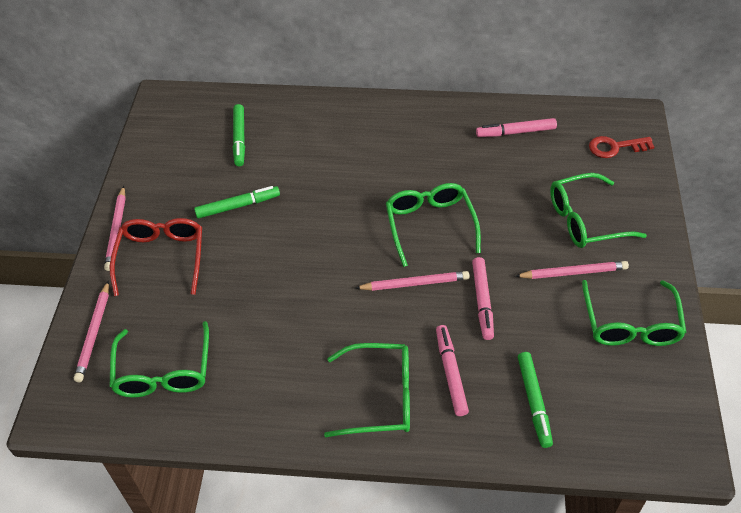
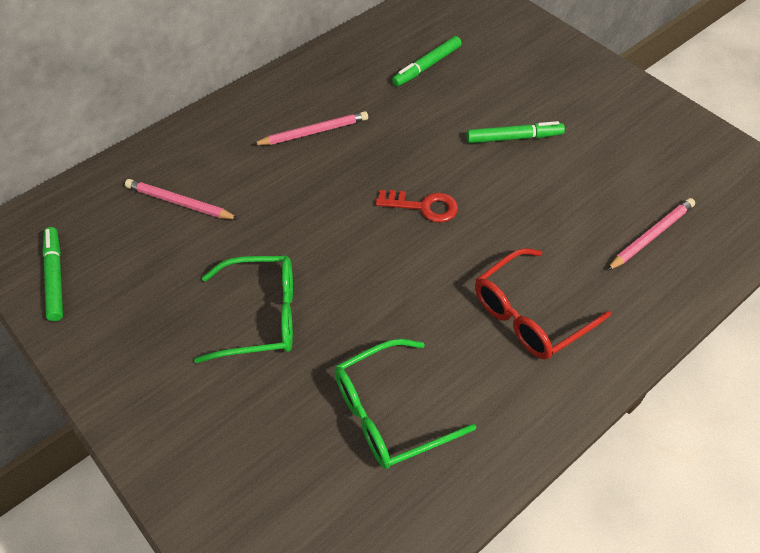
green glasses: 5 -> 2
pink marker: 3 -> 0
pink pencil: 4 -> 3

